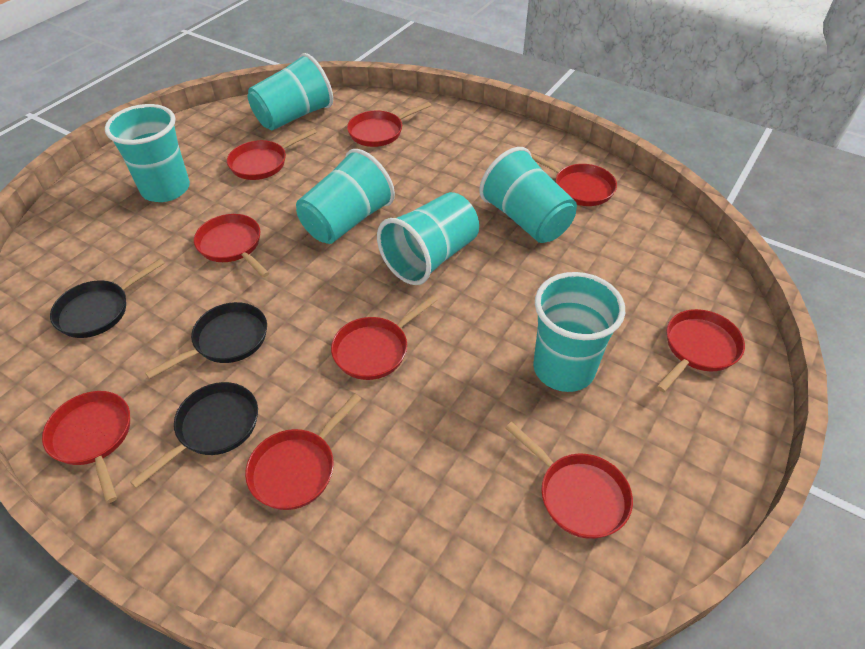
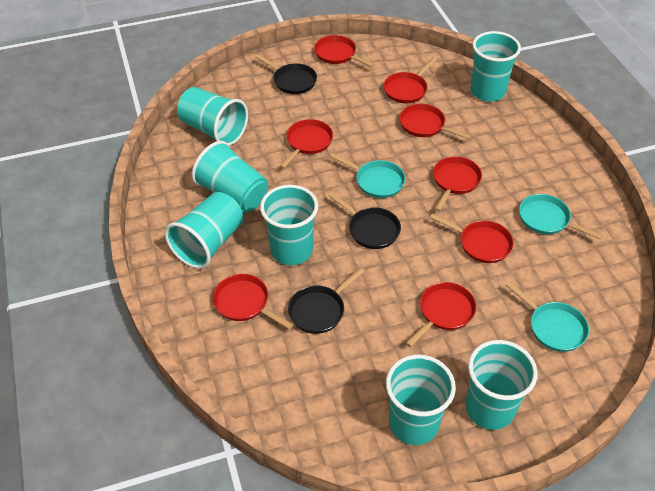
red pan: 9 -> 8
turquoise cup: 6 -> 7
turquoise pan: 0 -> 3

